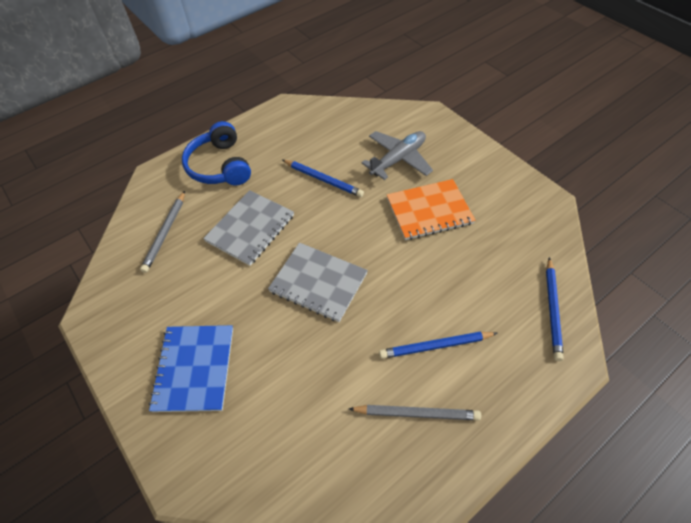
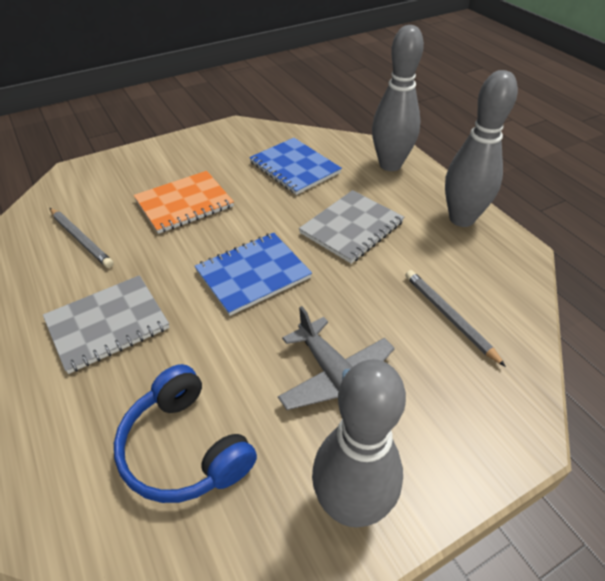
blue notebook: 1 -> 2
blue pencil: 3 -> 0
grey bowling pin: 0 -> 3

